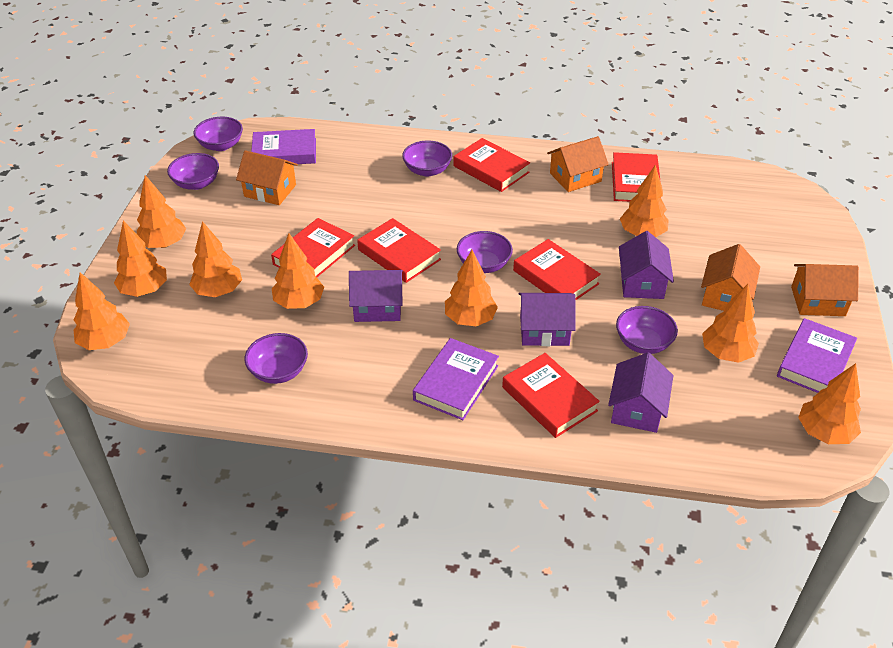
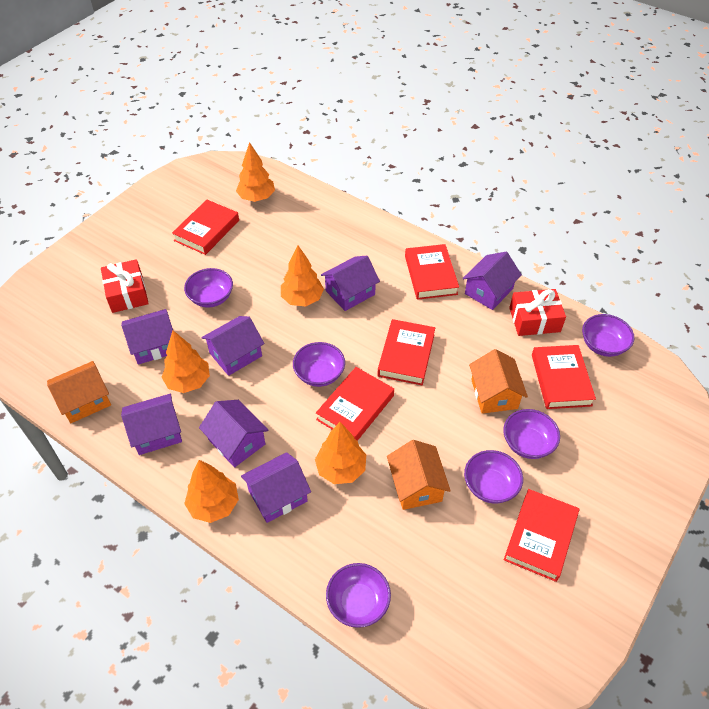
orange house: 4 -> 3
orange tree: 9 -> 5
purple book: 3 -> 0
purple house: 4 -> 7
red gift: 0 -> 2

